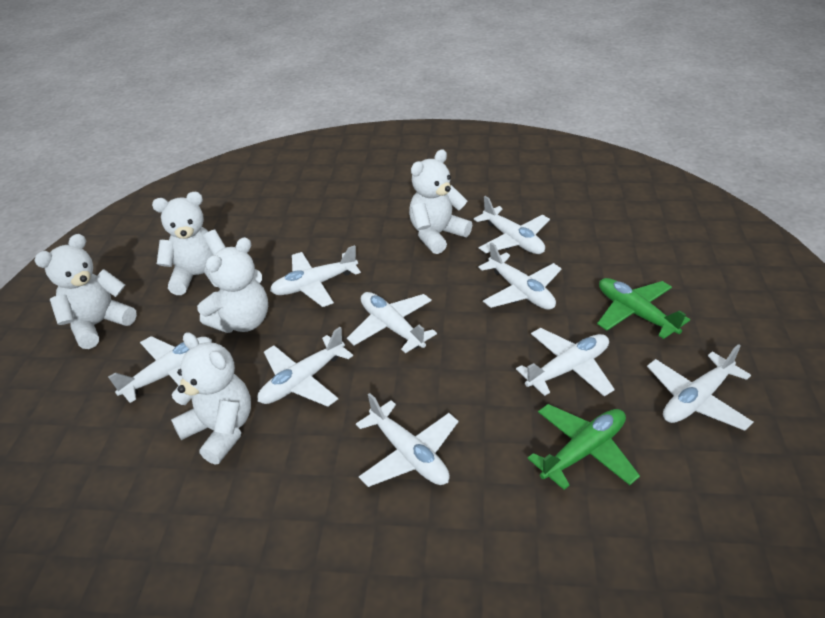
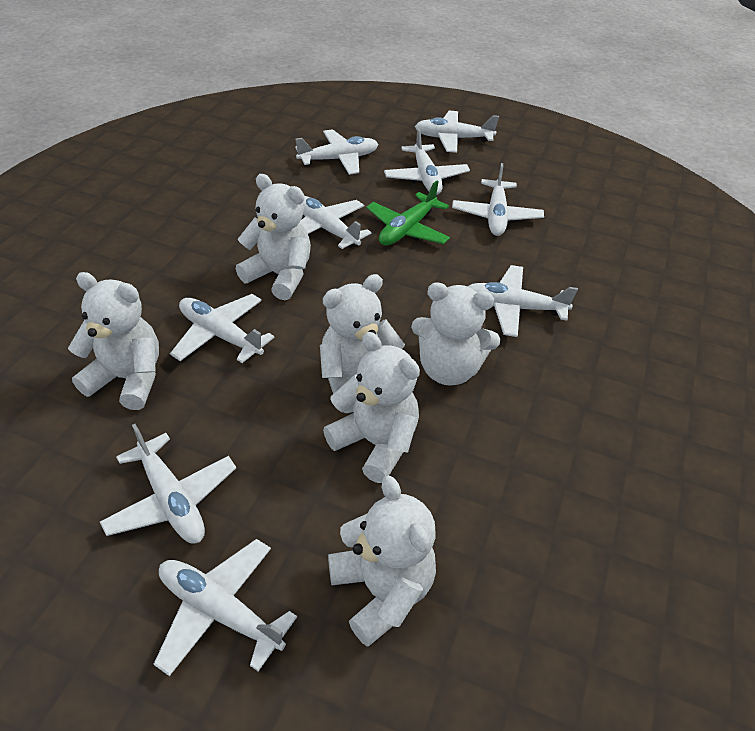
green plane: 2 -> 1
white teddy bear: 5 -> 6

